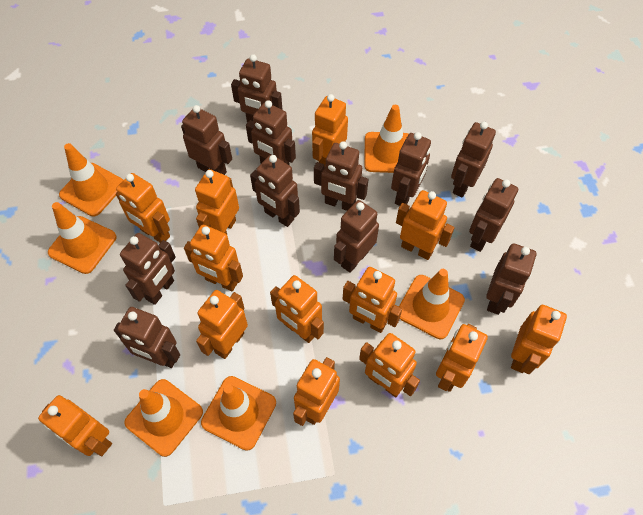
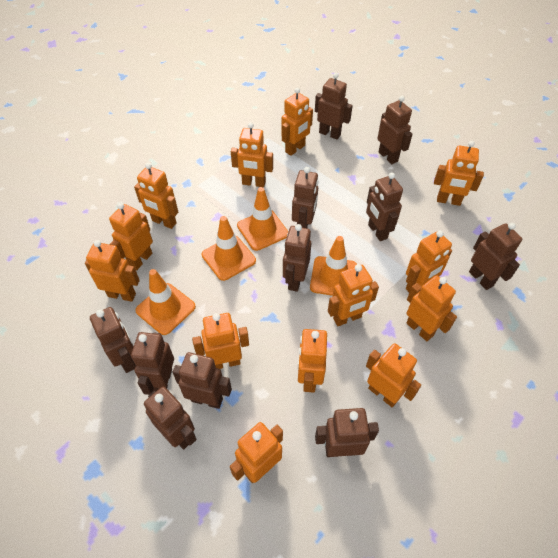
brown robot: 12 -> 11
orange traffic cone: 6 -> 4

